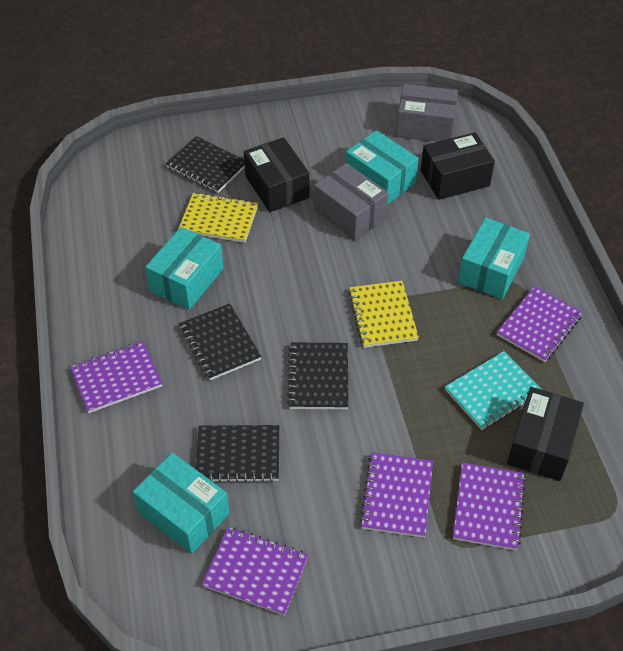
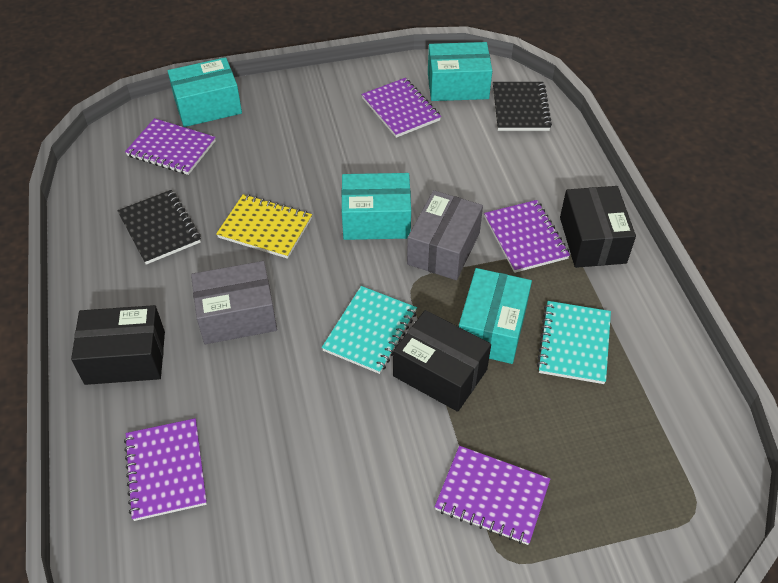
black notebook: 4 -> 2
turquoise notebook: 1 -> 2
yellow notebook: 2 -> 1

